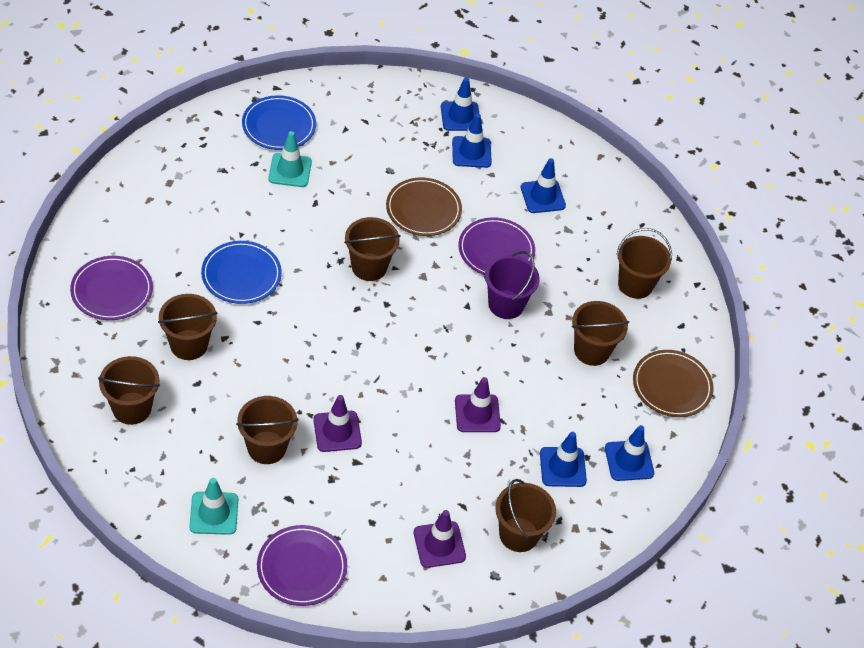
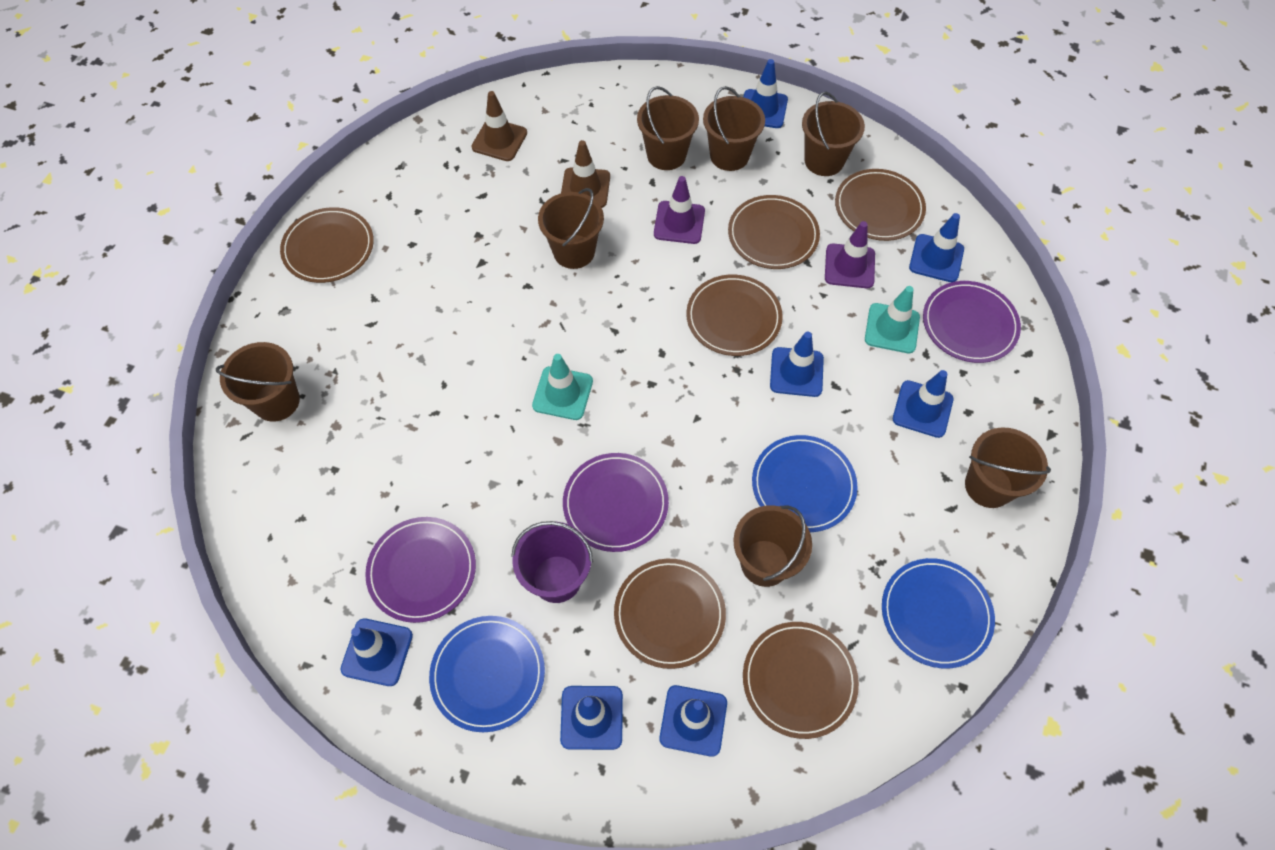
blue plate: 2 -> 3
blue traffic cone: 5 -> 7
brown plate: 2 -> 6
brown traffic cone: 0 -> 2
purple traffic cone: 3 -> 2

